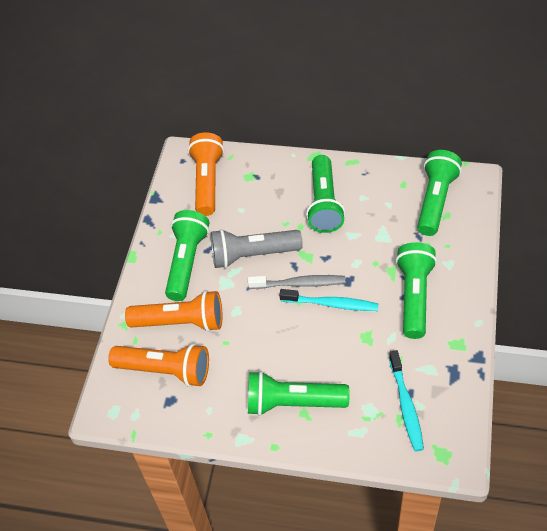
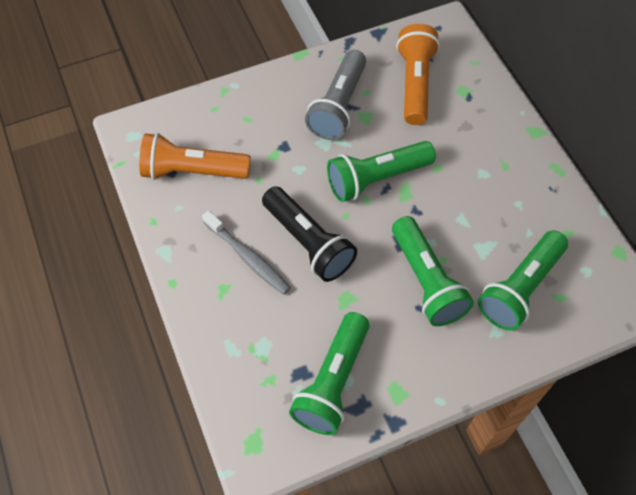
black flashlight: 0 -> 1
green flashlight: 5 -> 4
orange flashlight: 3 -> 2
turquoise toothbrush: 2 -> 0

